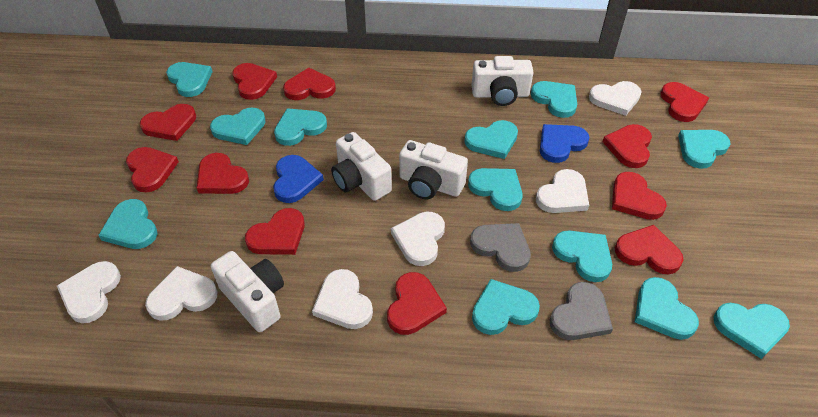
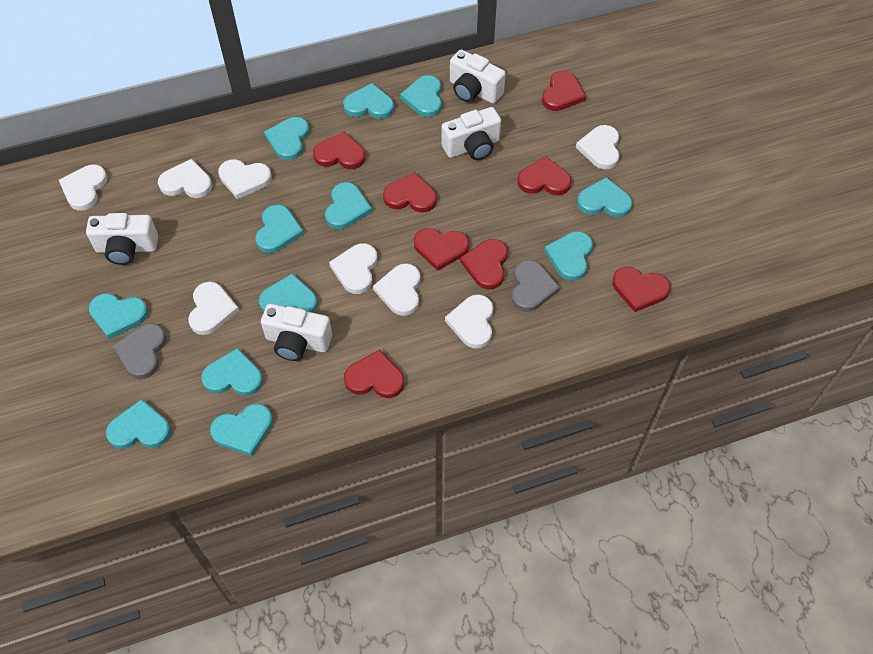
blue heart: 2 -> 0
red heart: 11 -> 8
white heart: 6 -> 8

